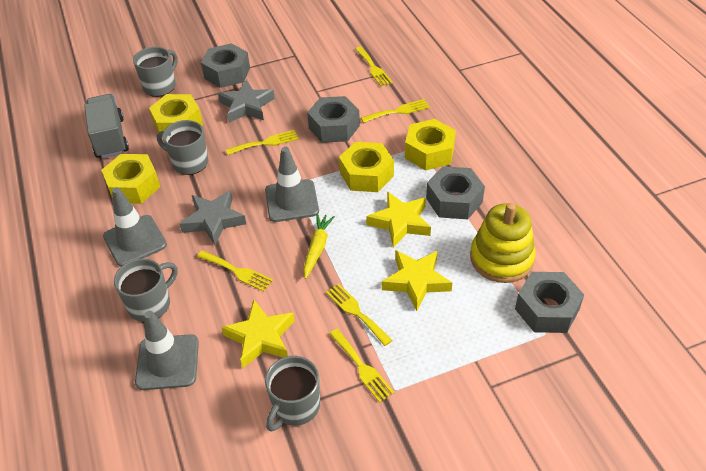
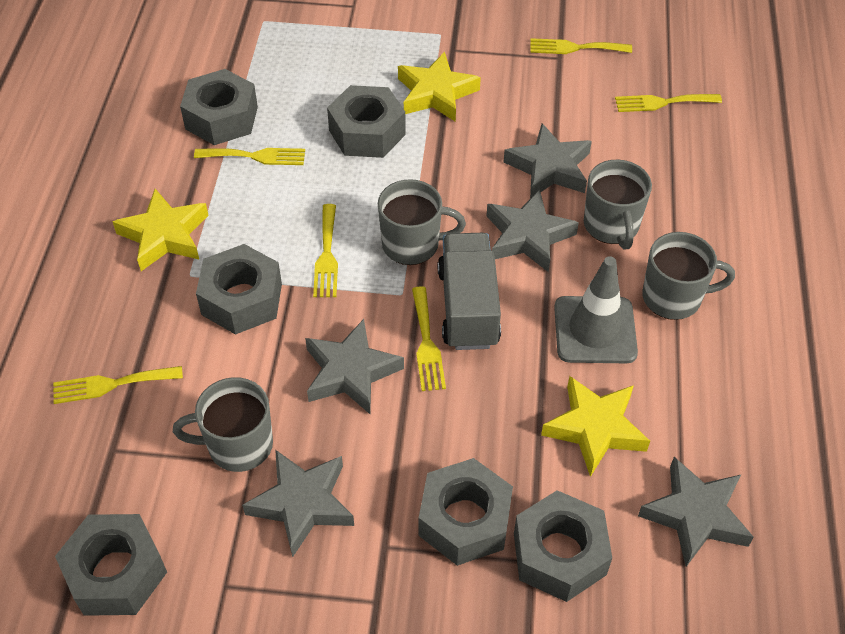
grey nut: 4 -> 6
grey star: 2 -> 5
grey traffic cone: 3 -> 1
yellow carrot: 1 -> 0
yellow nut: 4 -> 0
yellow stacking toy: 1 -> 0

